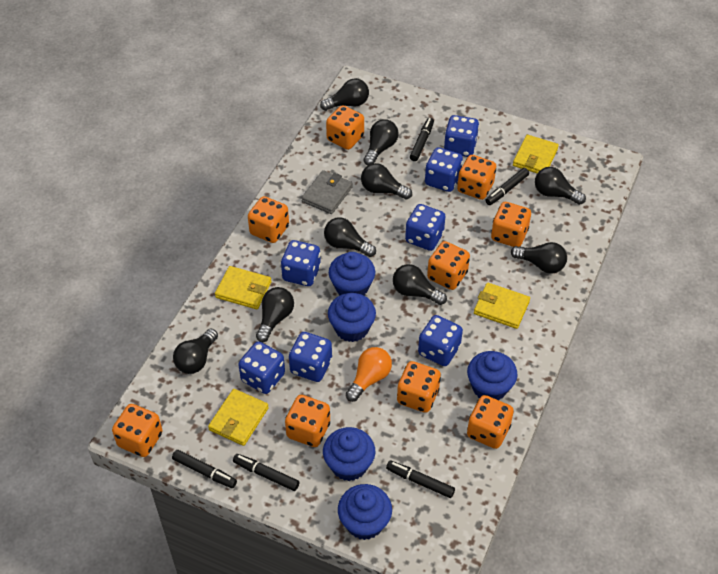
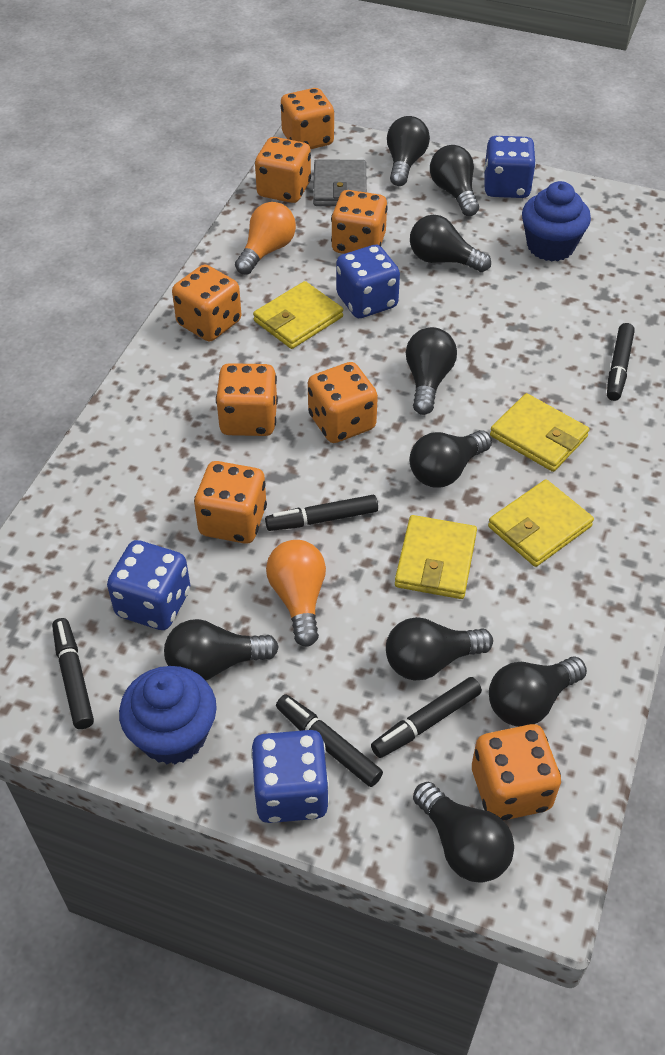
blue cupcake: 5 -> 2
blue dice: 7 -> 4
orange dice: 9 -> 8
orange light bulb: 1 -> 2

